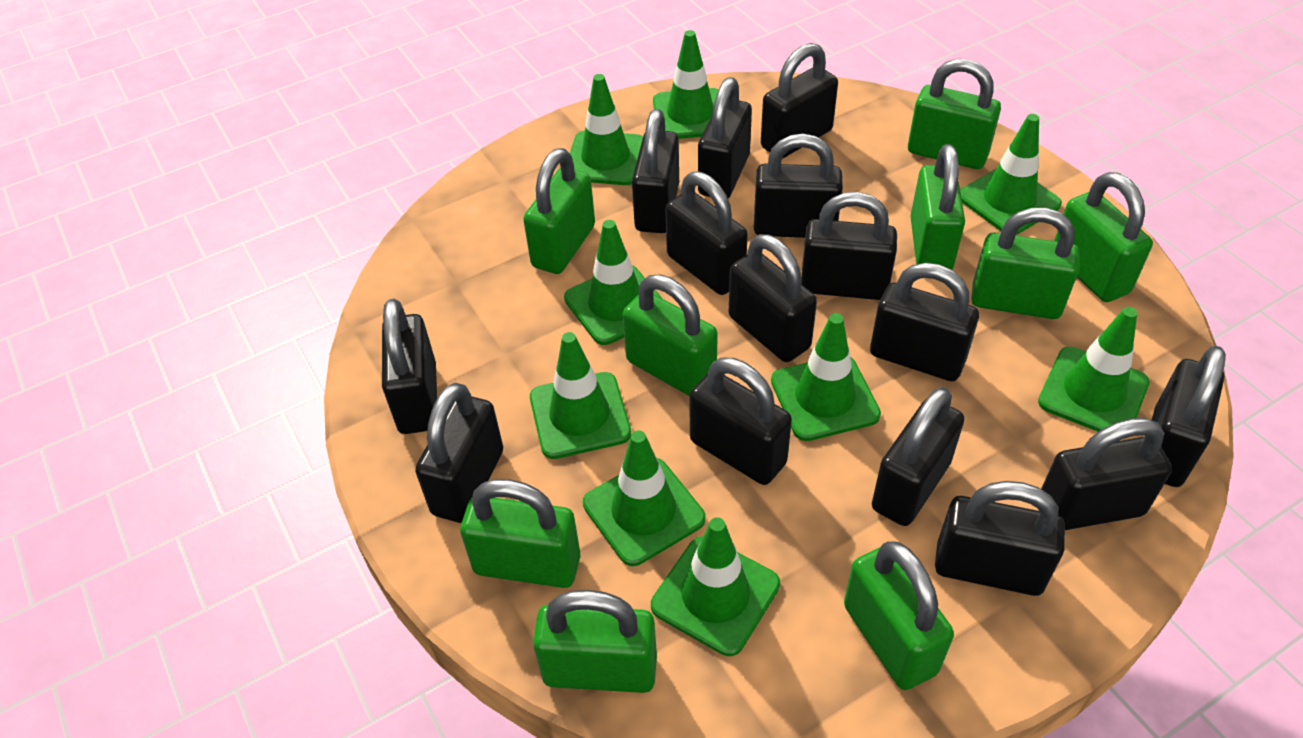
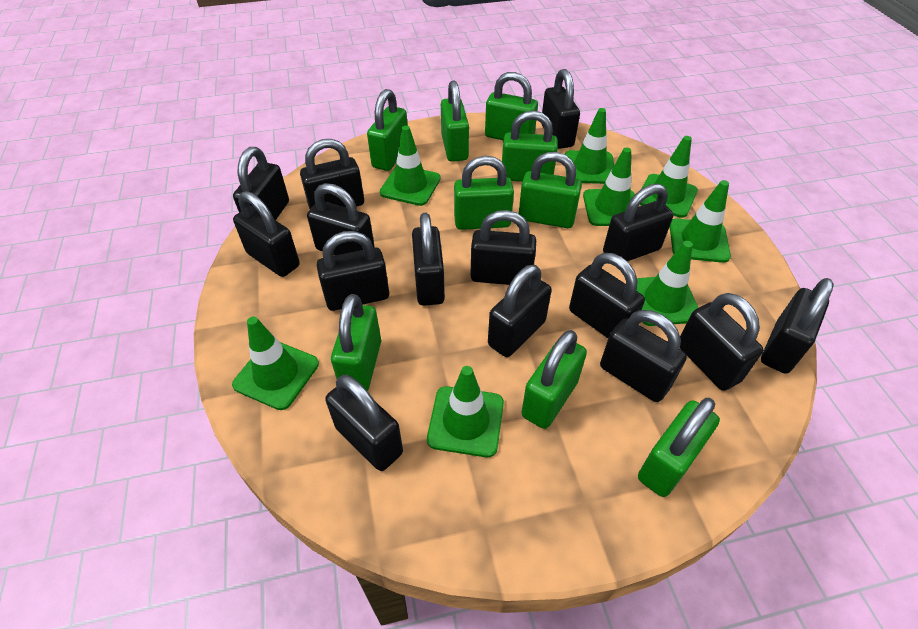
green traffic cone: 9 -> 8

